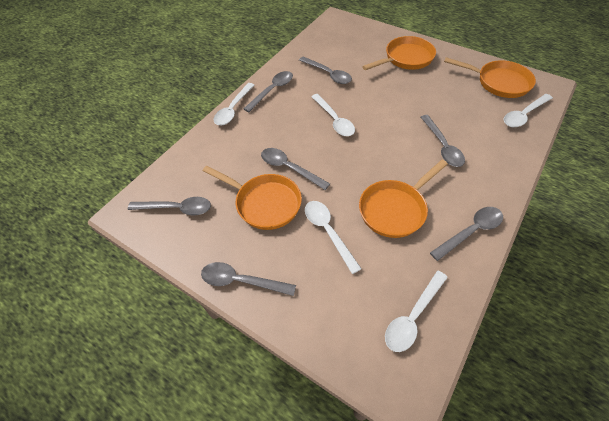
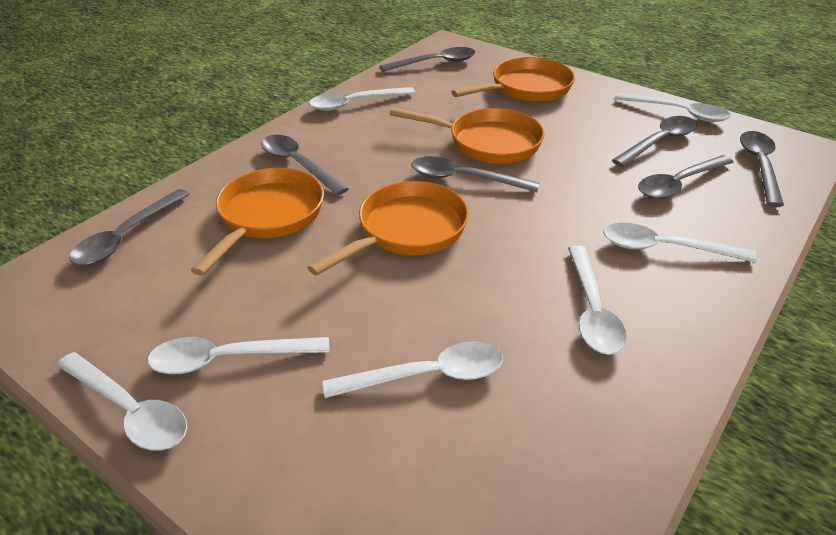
white spoon: 5 -> 7

